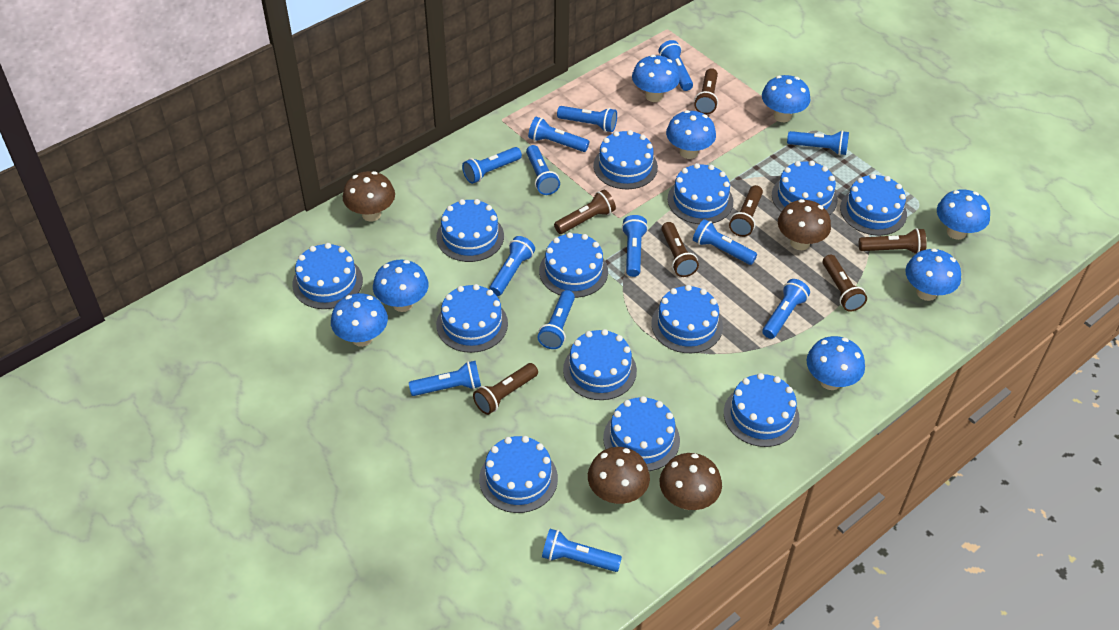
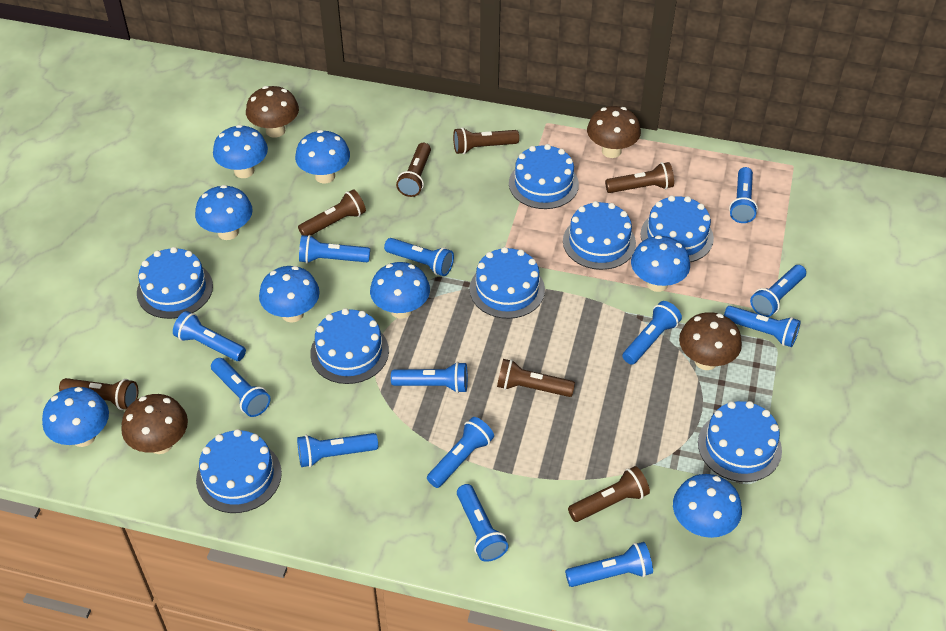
blue cake: 13 -> 8

